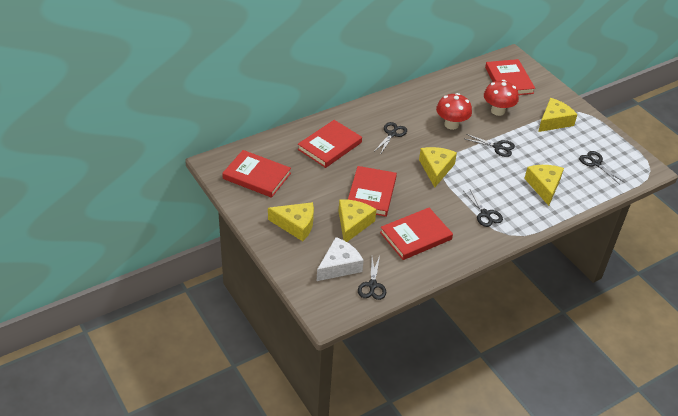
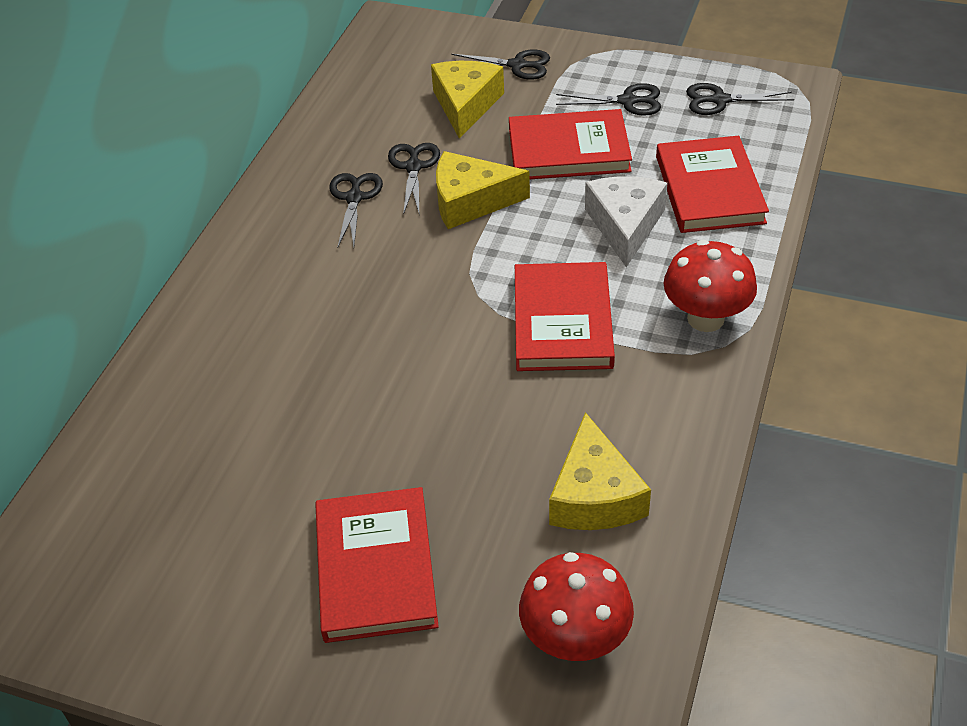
red book: 5 -> 4
yellow cheese: 5 -> 3

